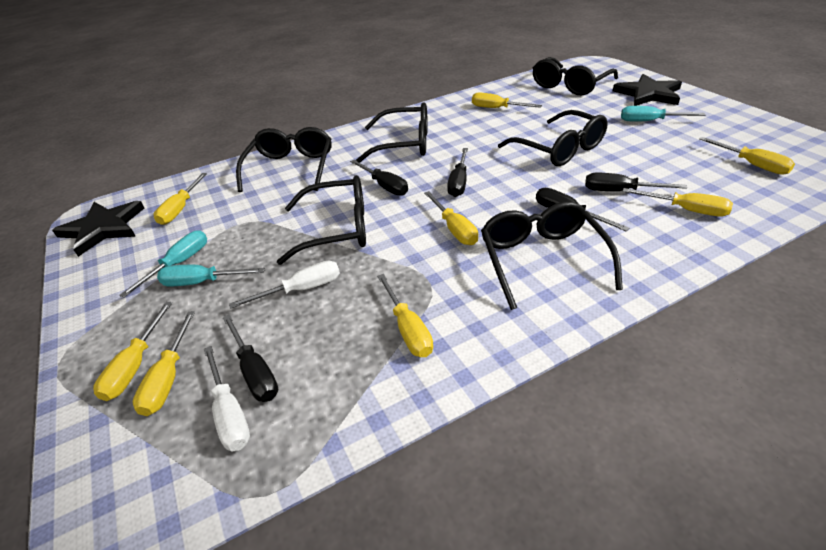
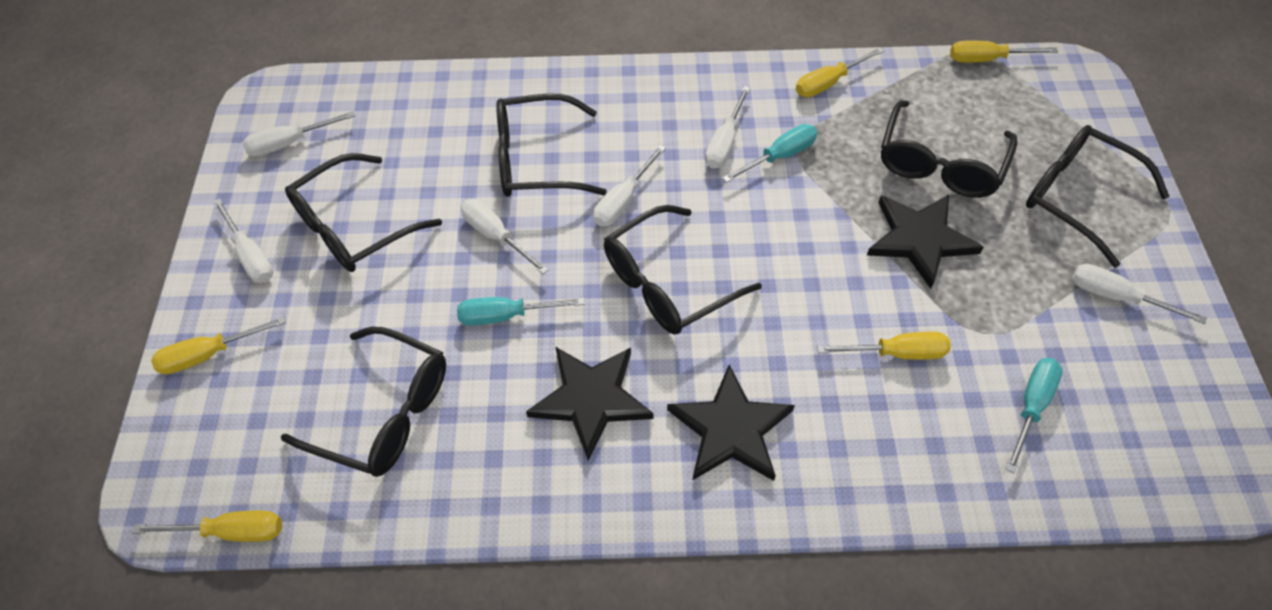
black screwdriver: 5 -> 0
black star: 2 -> 3
white screwdriver: 2 -> 6
yellow screwdriver: 8 -> 5

